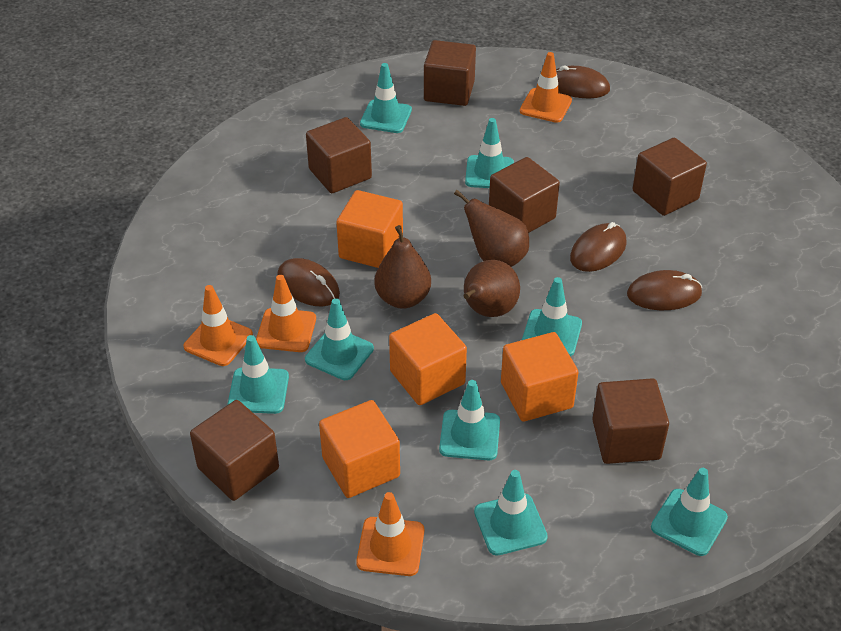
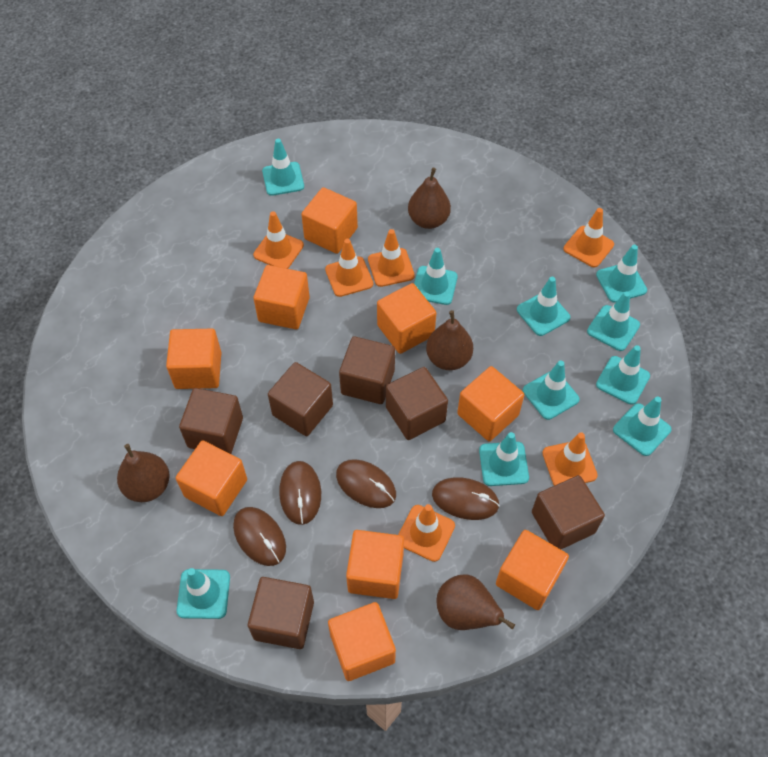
brown pear: 3 -> 4
orange cube: 4 -> 9
orange traffic cone: 4 -> 6
turquoise traffic cone: 8 -> 10

